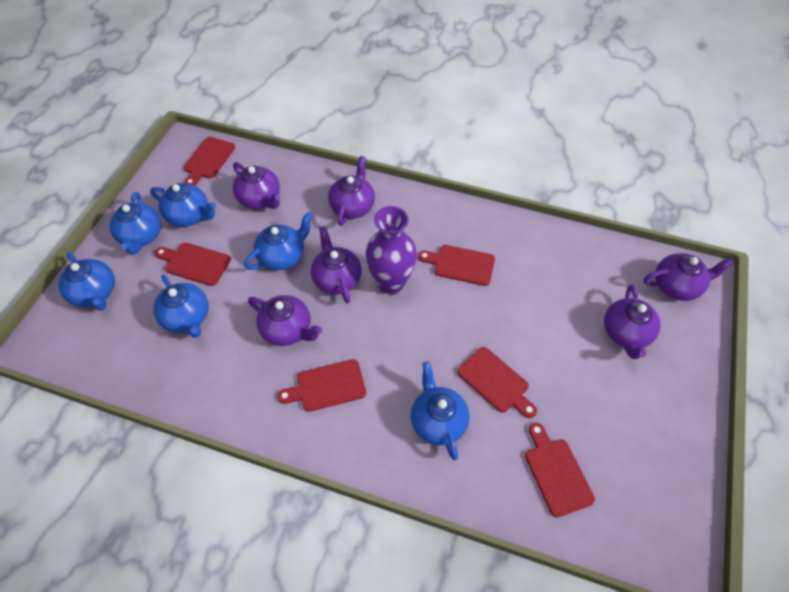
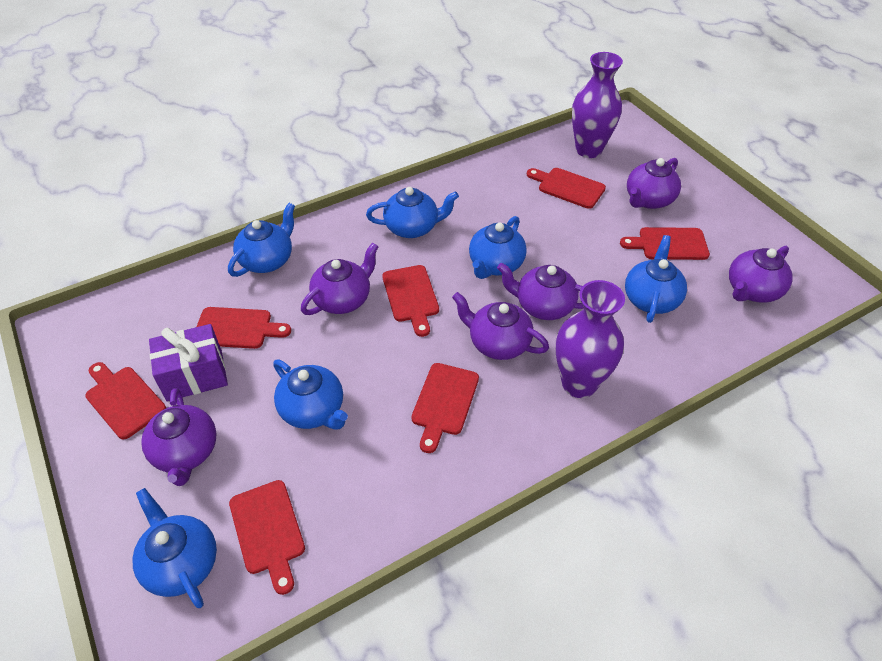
purple gift: 0 -> 1
purple vase: 1 -> 2
red cutting board: 6 -> 7

